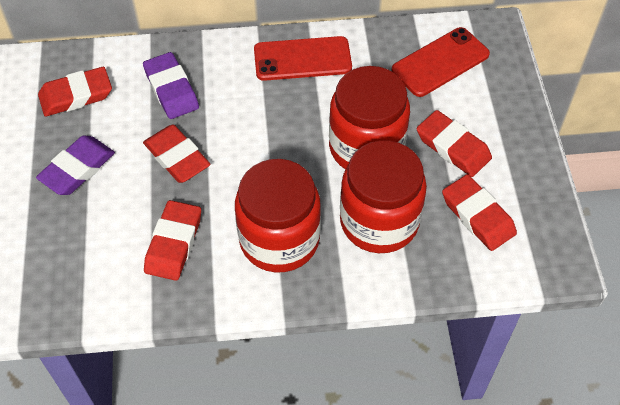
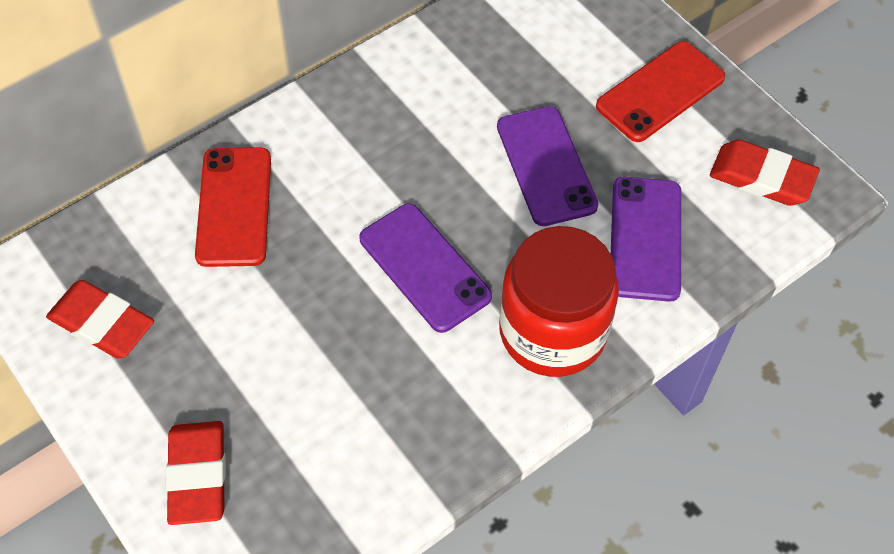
purple eraser: 2 -> 0
purple phone: 0 -> 3
red eraser: 5 -> 3
red jar: 3 -> 1

